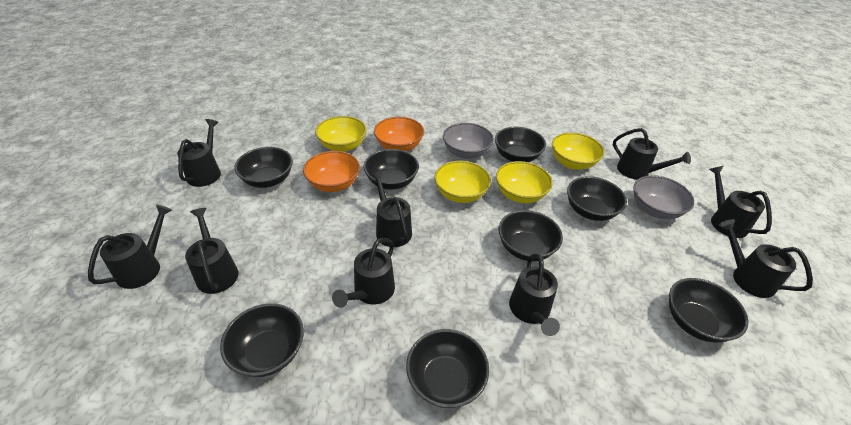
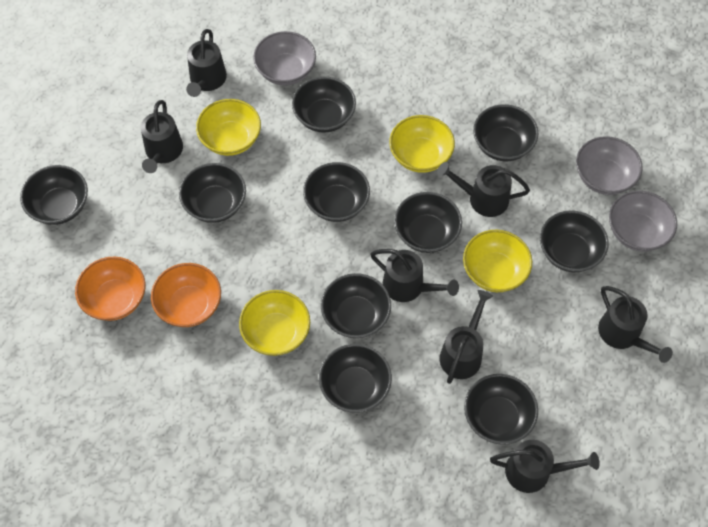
black bowl: 8 -> 10
black watering can: 9 -> 7
grey bowl: 2 -> 3

